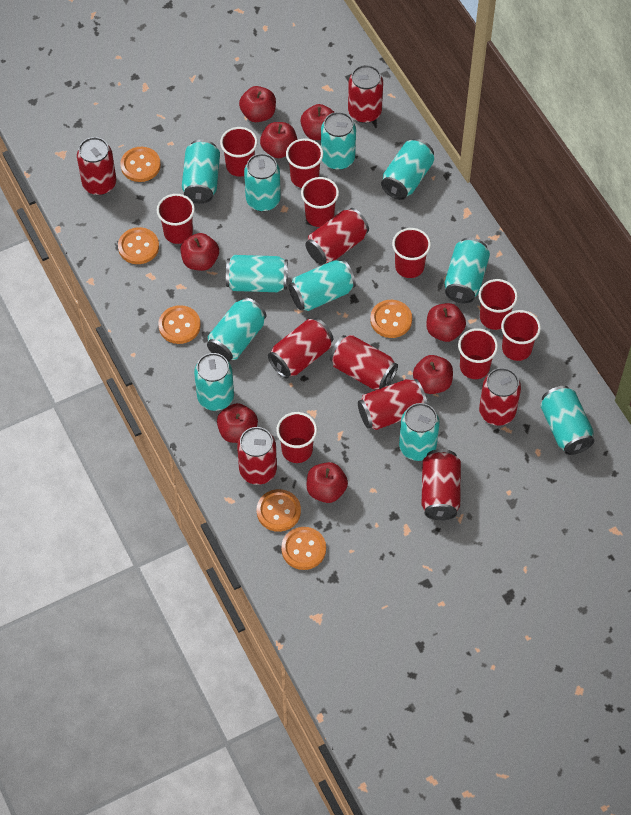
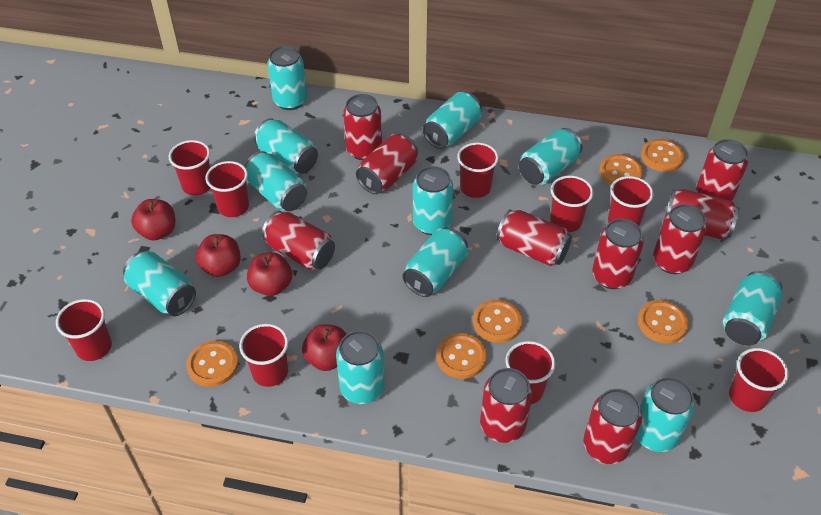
red apple: 8 -> 4
red can: 9 -> 10

